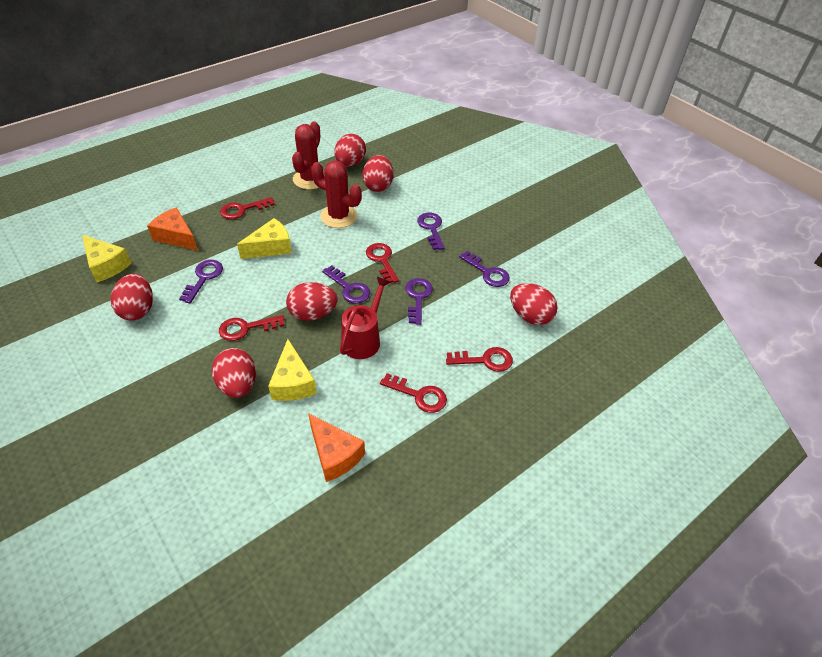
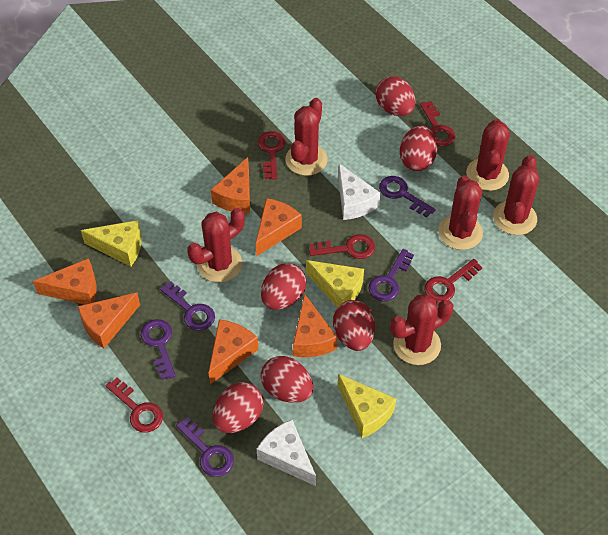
orange cheese: 2 -> 6
red cactus: 2 -> 6
red watering can: 1 -> 0
white cheese: 0 -> 2

